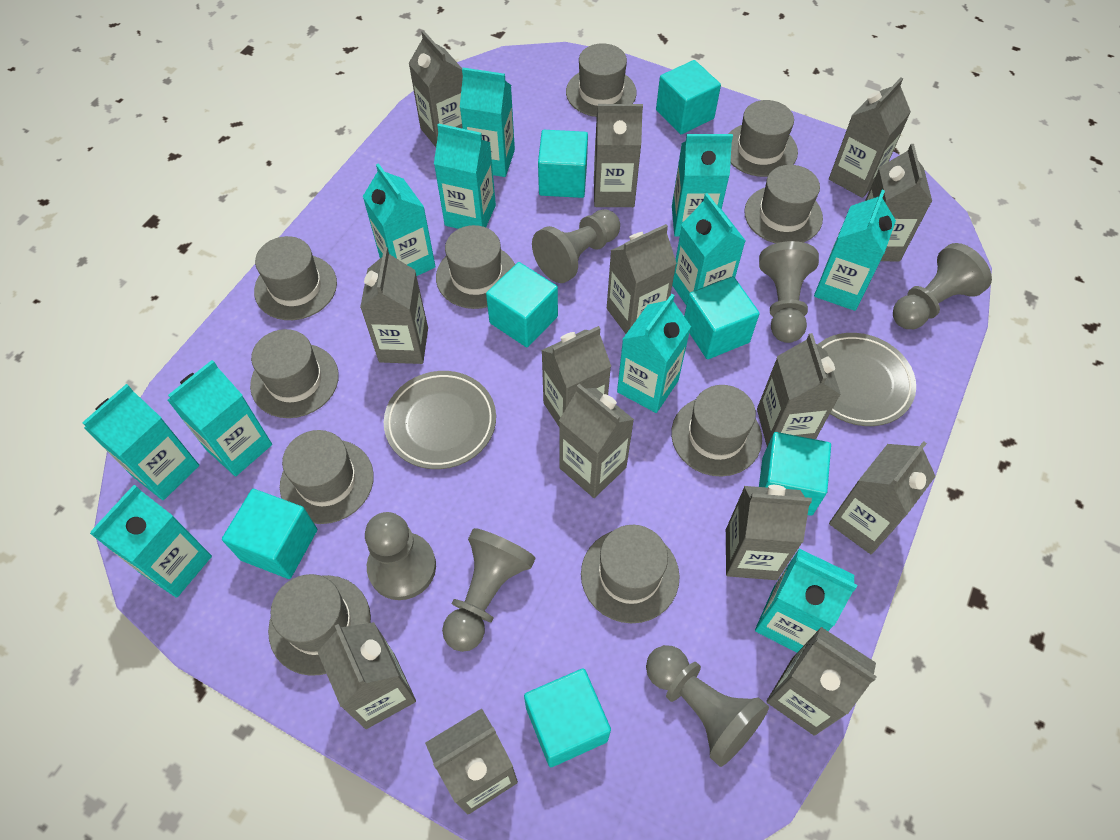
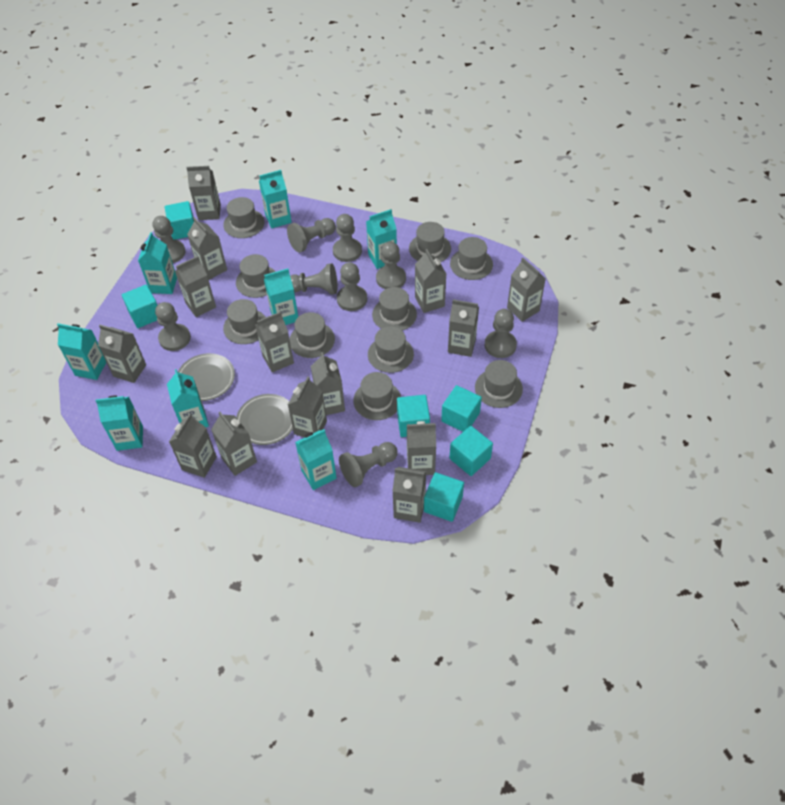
grey pawn: 6 -> 9
turquoise carton: 11 -> 8
turquoise cube: 7 -> 6

